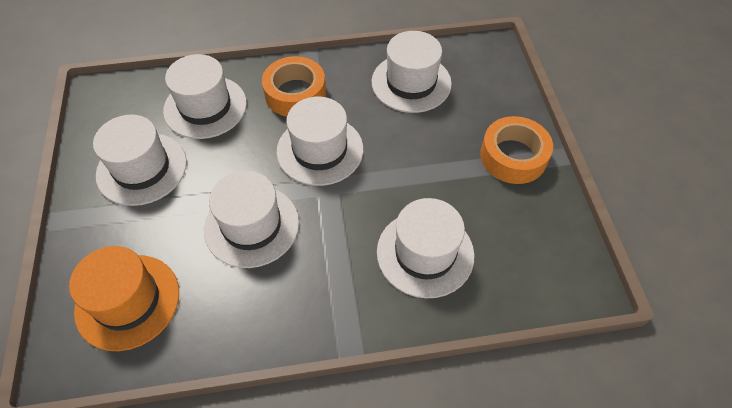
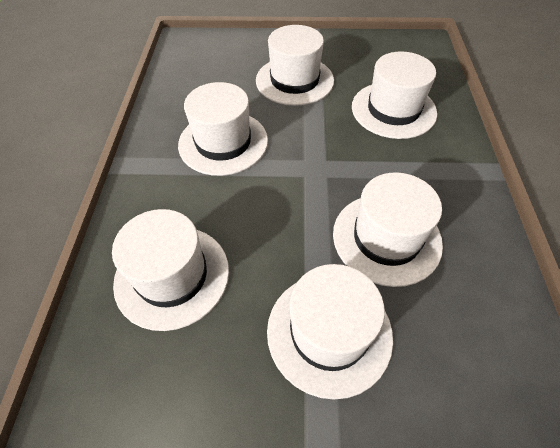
orange hat: 1 -> 0
orange tape: 2 -> 0

